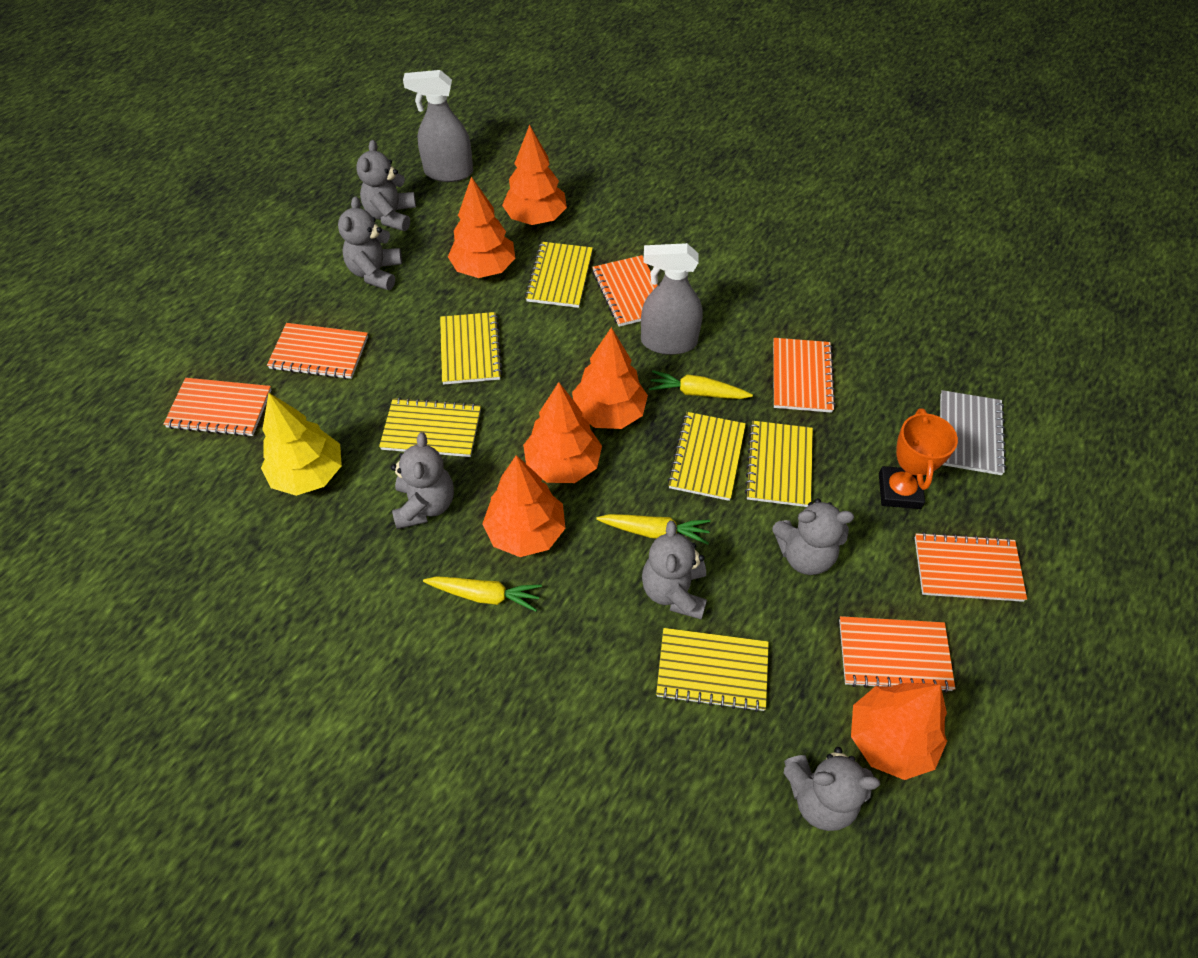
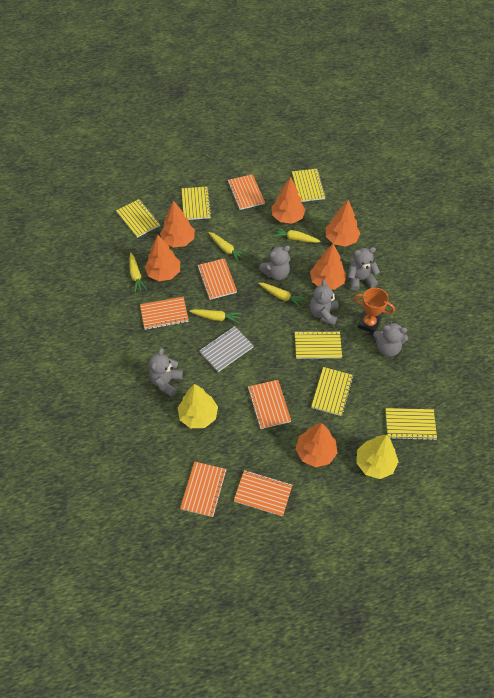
grey spray bottle: 2 -> 0
grey teddy bear: 6 -> 5
yellow carrot: 3 -> 5
yellow tree: 1 -> 2

